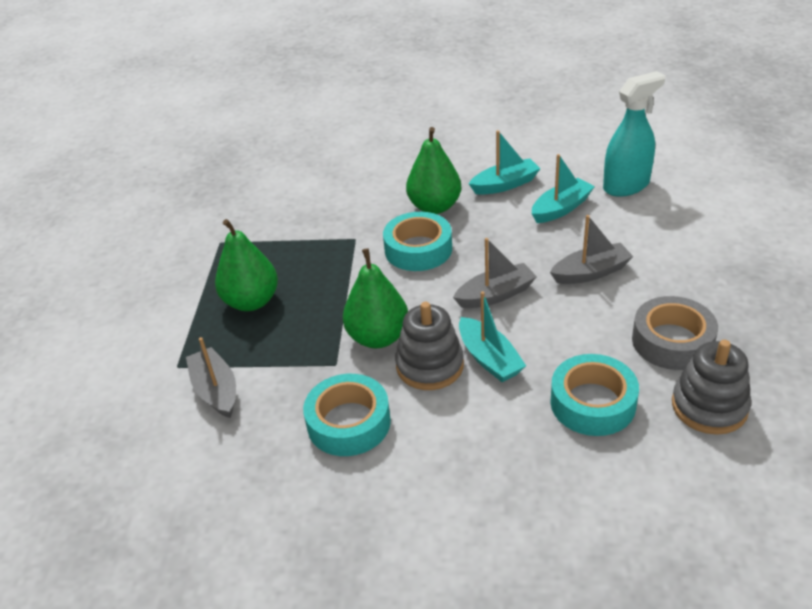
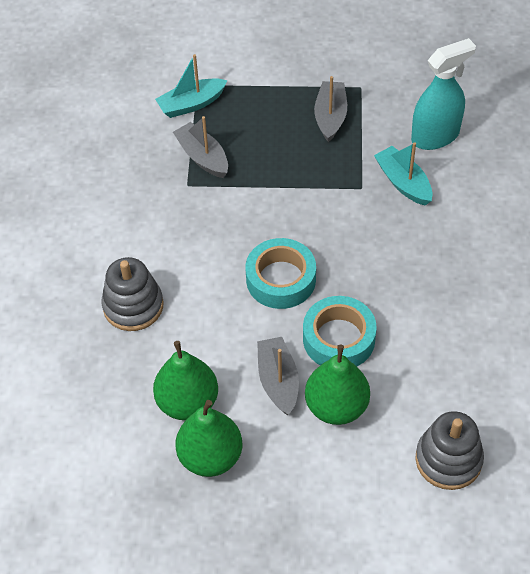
grey tape: 1 -> 0
turquoise boat: 3 -> 2
turquoise tape: 3 -> 2

